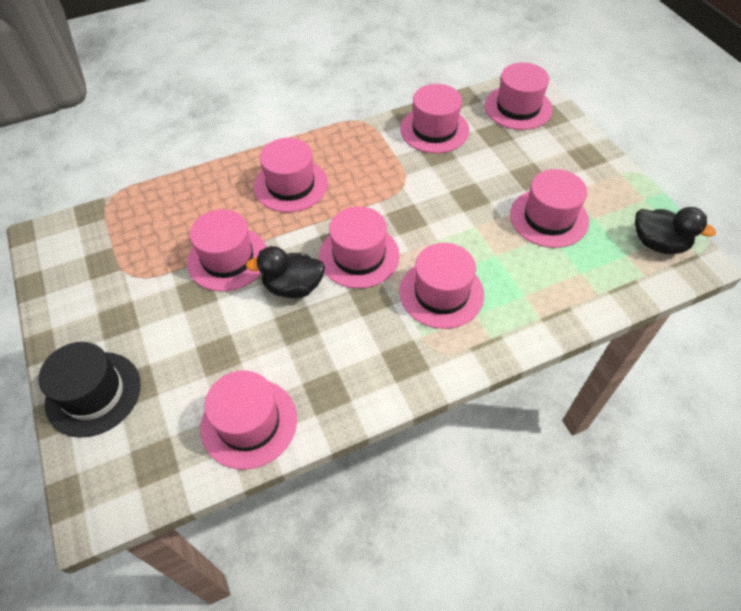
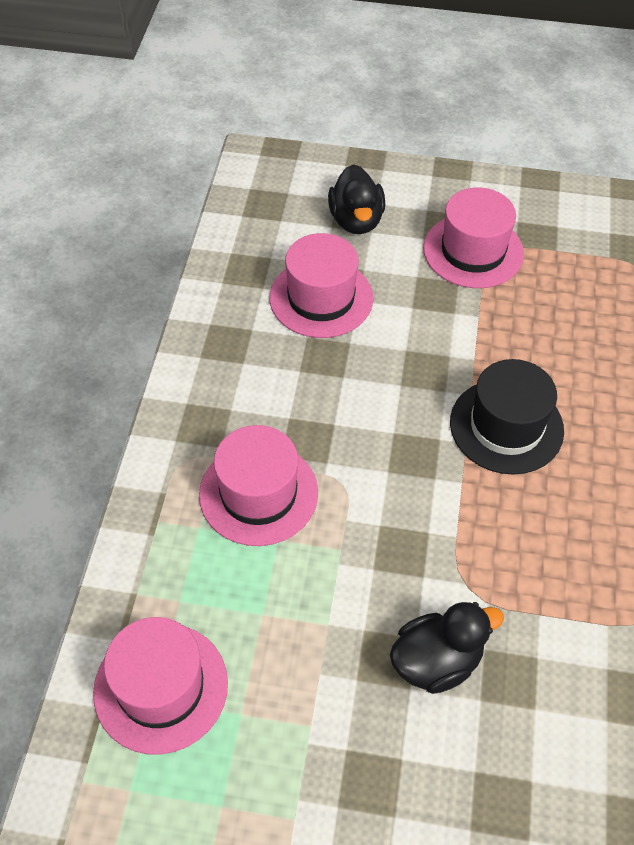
pink hat: 8 -> 4

